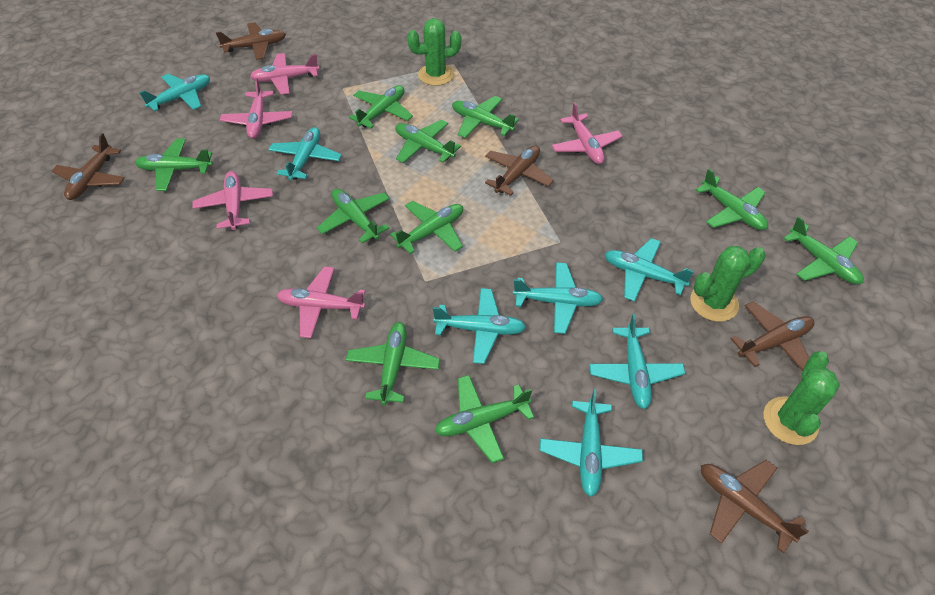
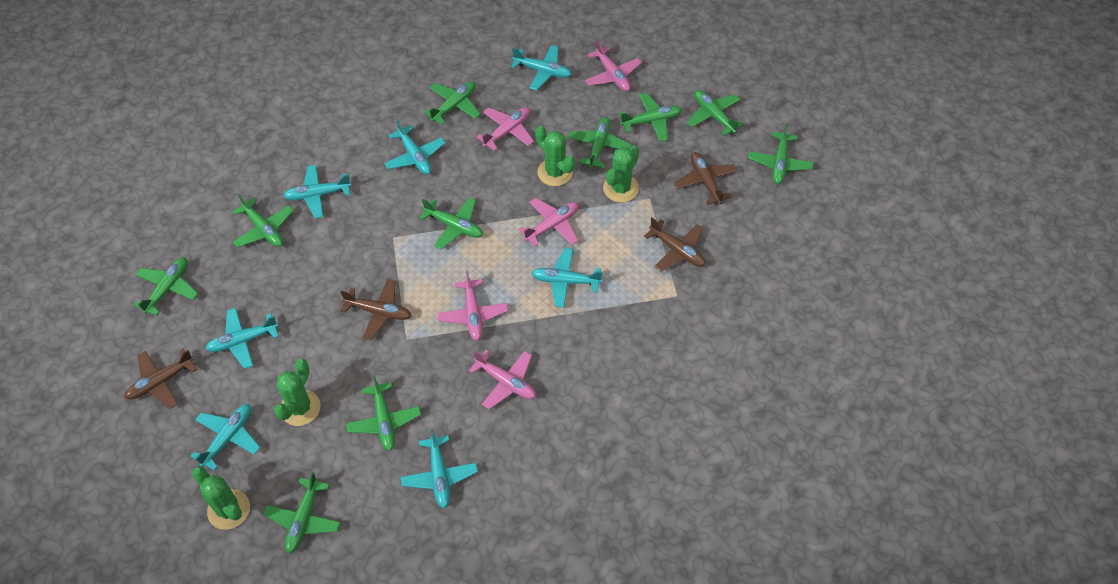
brown plane: 5 -> 4
green cactus: 3 -> 4

